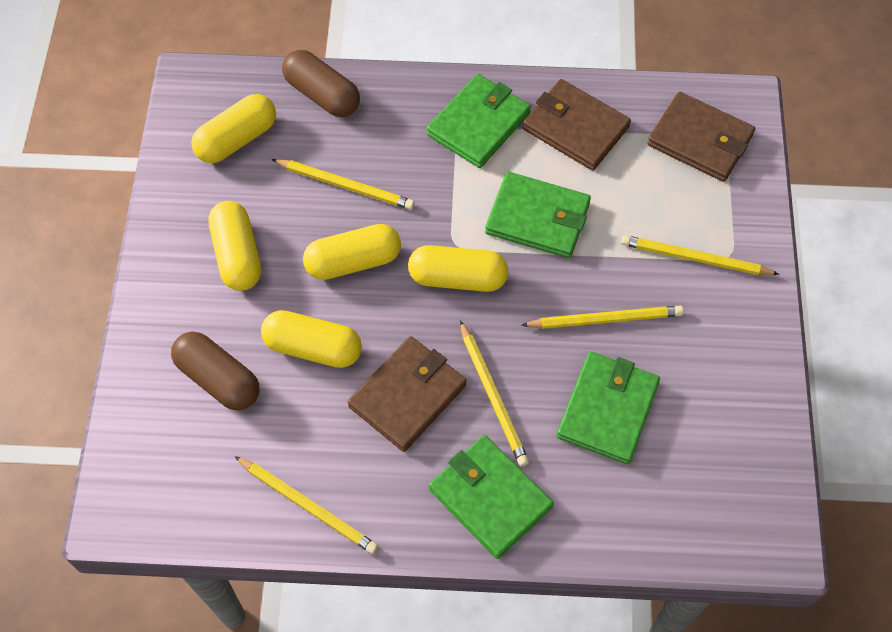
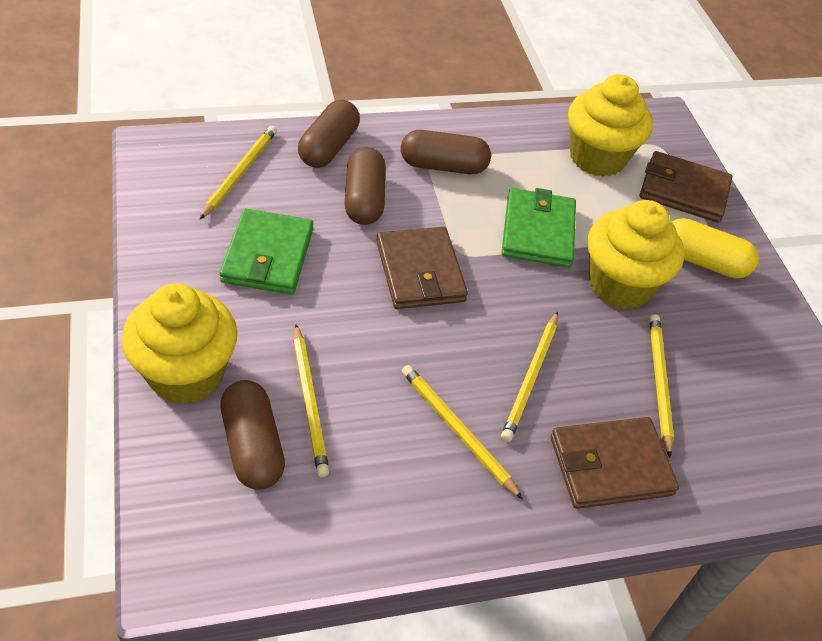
brown capsule: 2 -> 4
green wallet: 4 -> 2
yellow capsule: 5 -> 1
yellow cupcake: 0 -> 3

